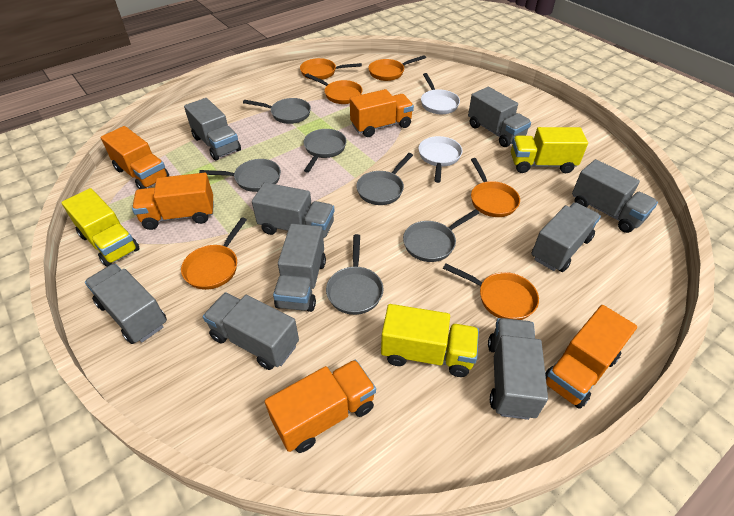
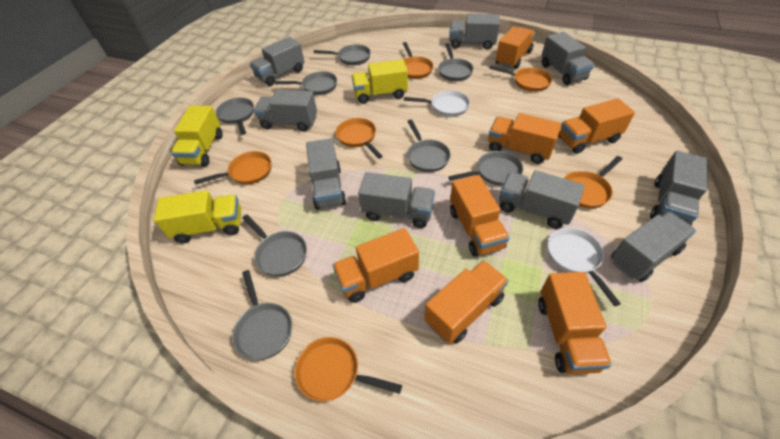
grey pan: 6 -> 8
orange truck: 5 -> 7

